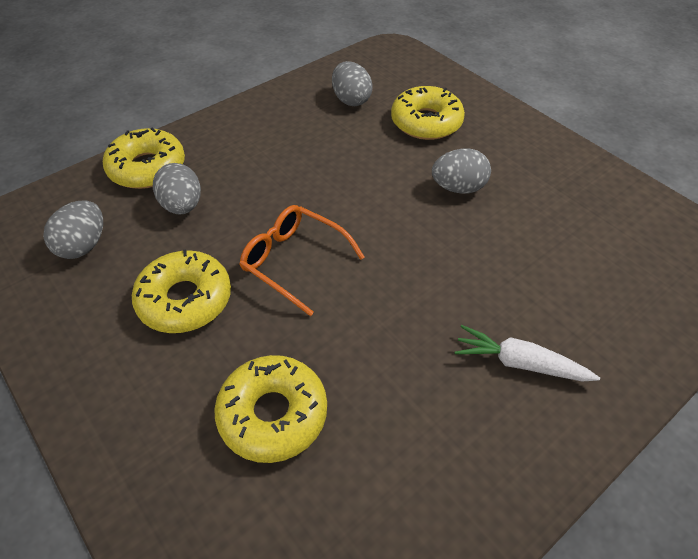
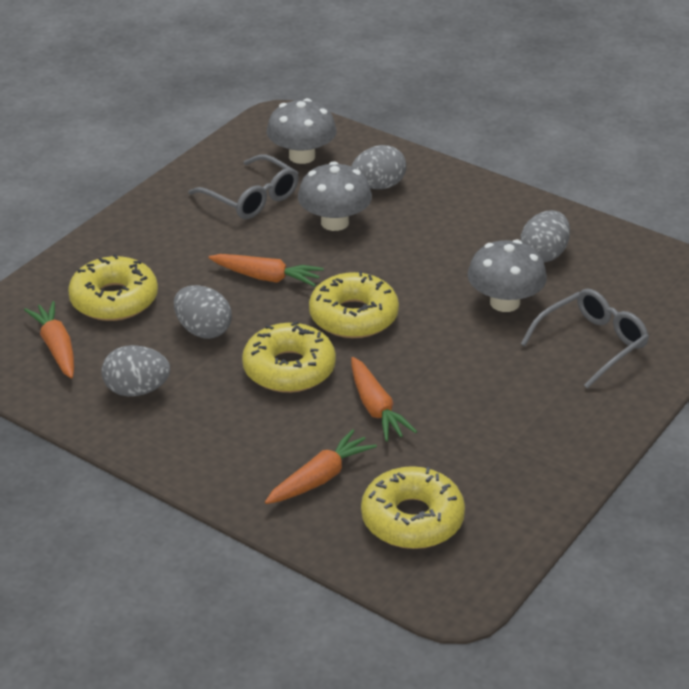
grey glasses: 0 -> 2
grey mushroom: 0 -> 3
orange carrot: 0 -> 4
orange glasses: 1 -> 0
white carrot: 1 -> 0

